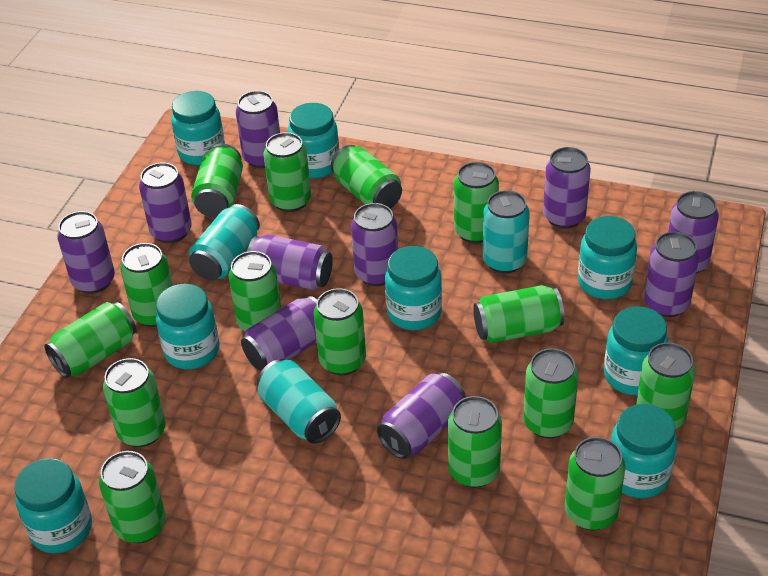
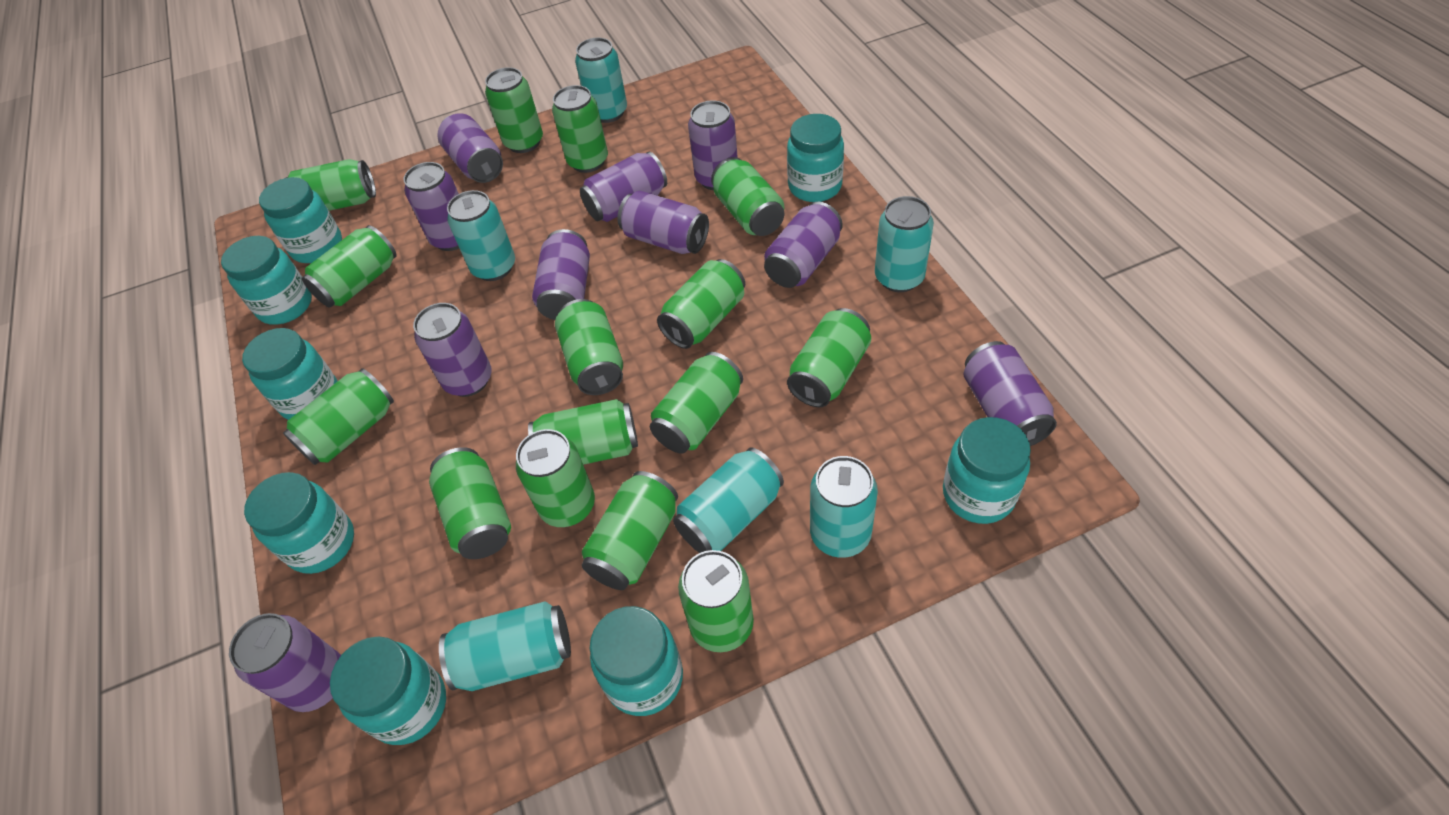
turquoise can: 3 -> 6

